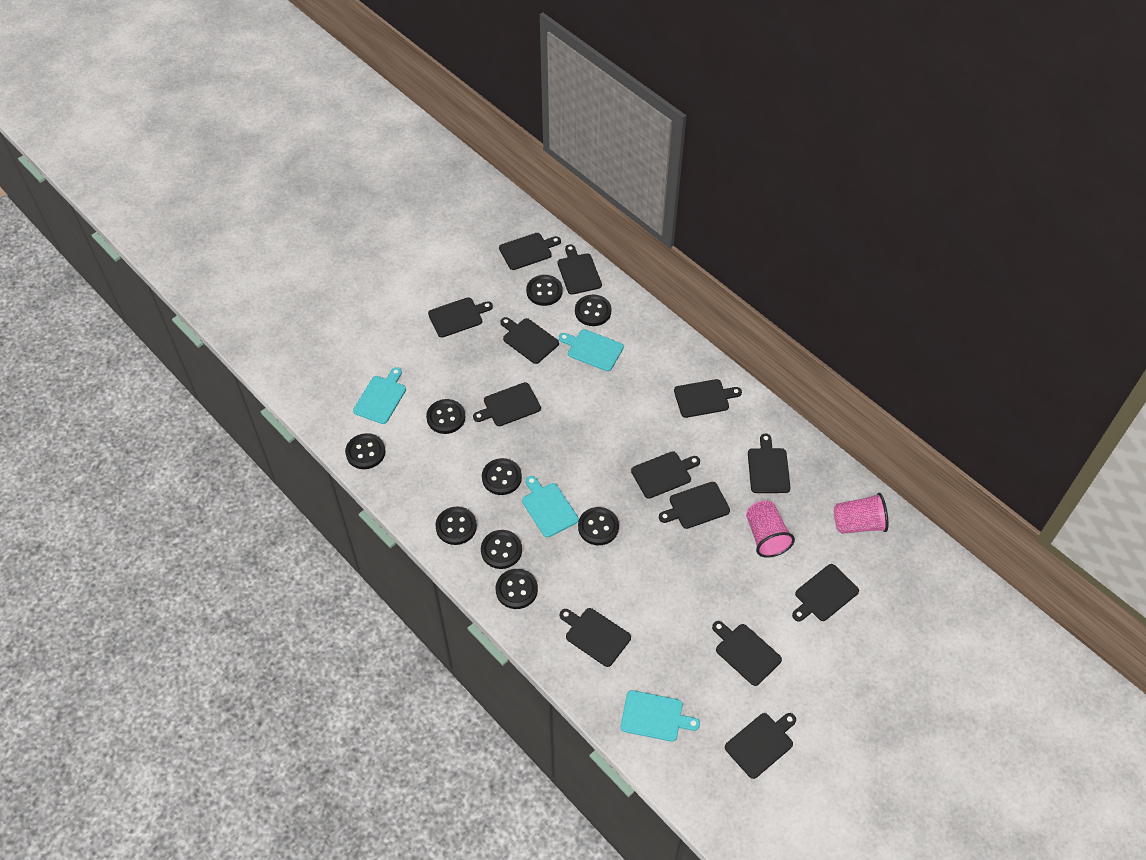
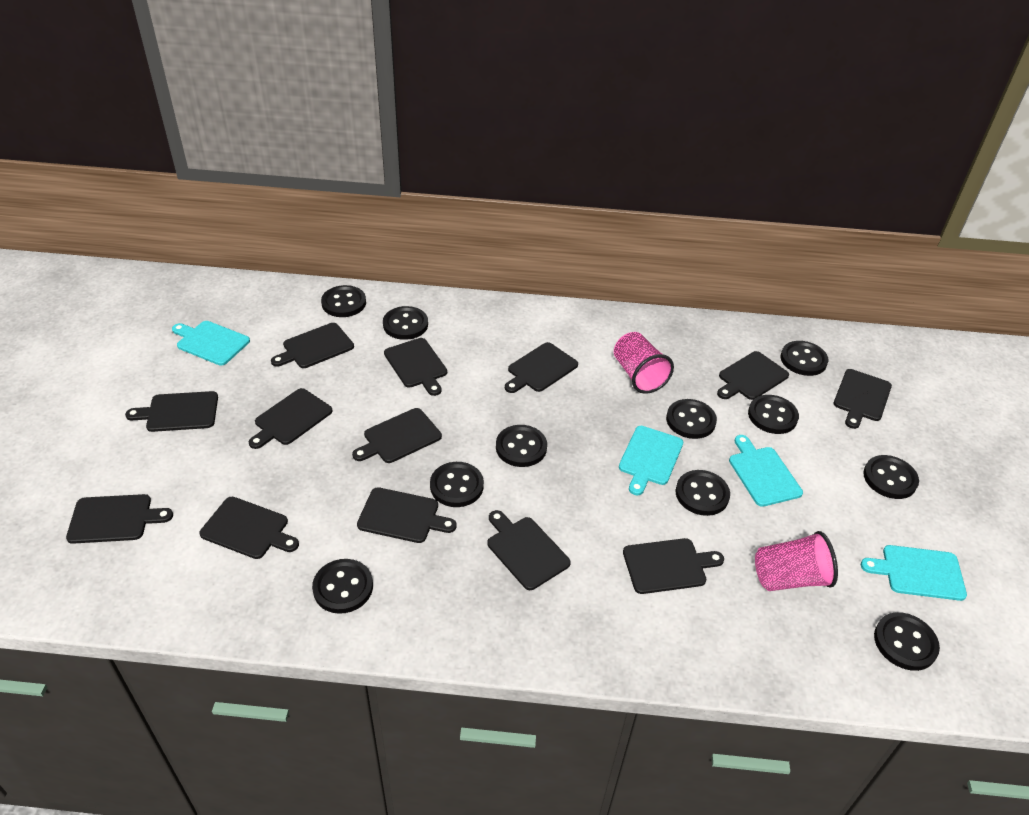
black button: 9 -> 11

